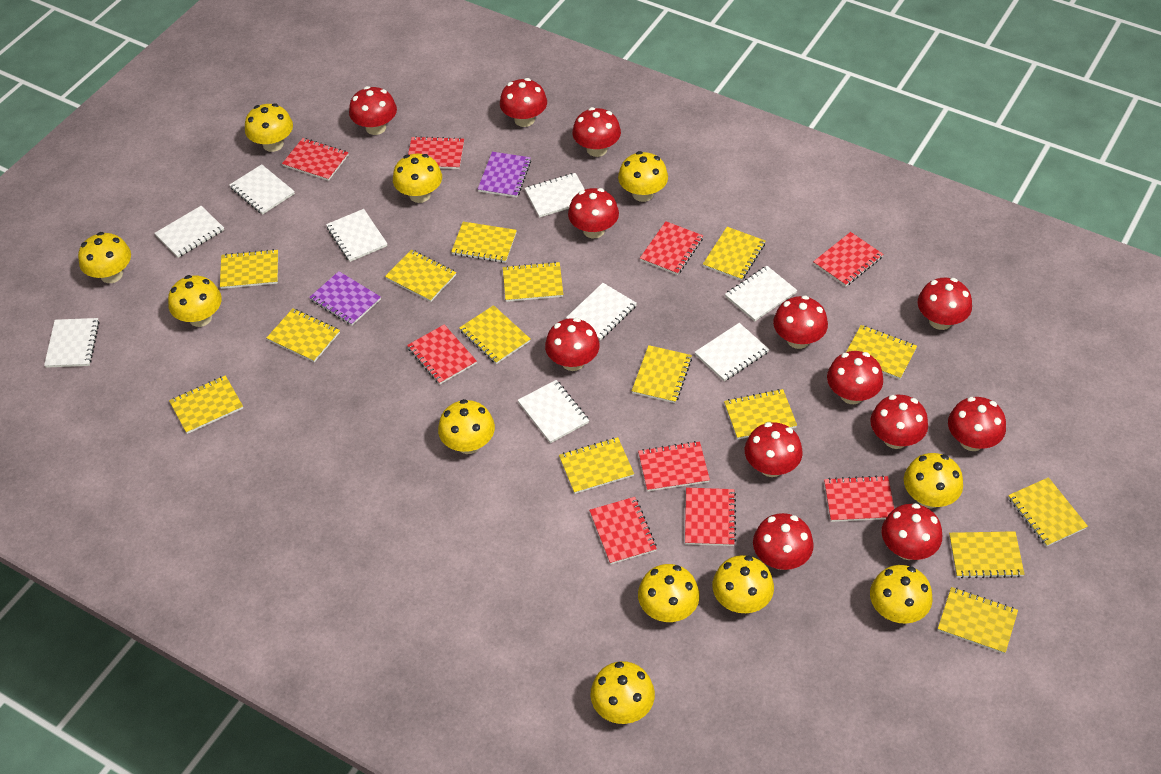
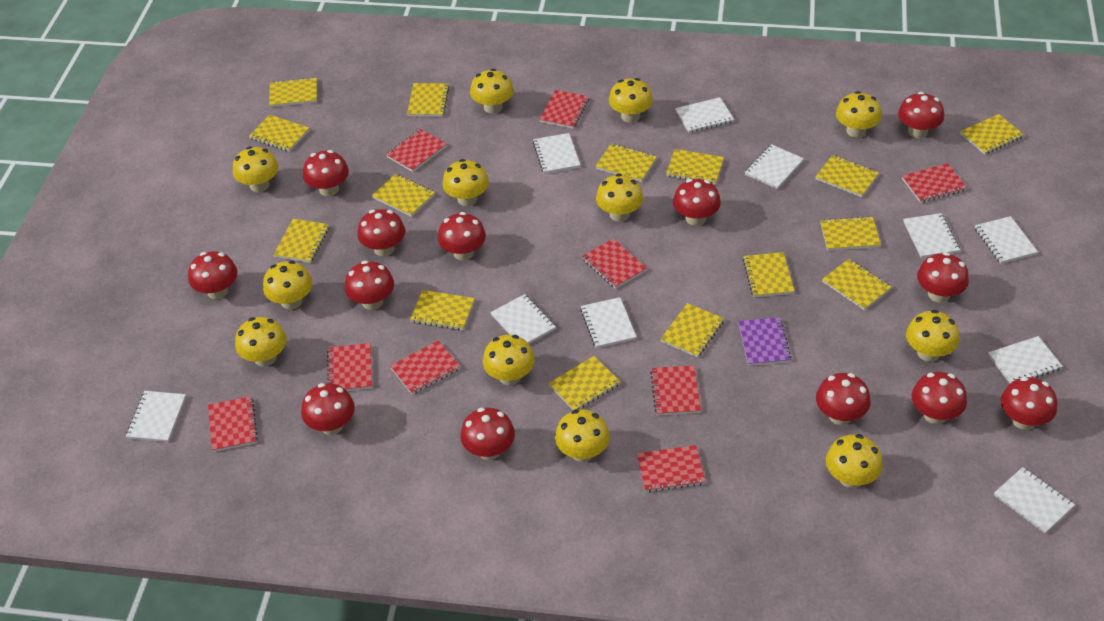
purple notebook: 2 -> 1
white notebook: 9 -> 10
yellow mushroom: 11 -> 12

